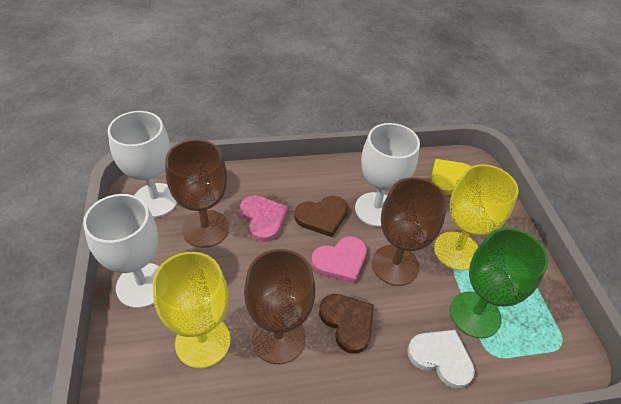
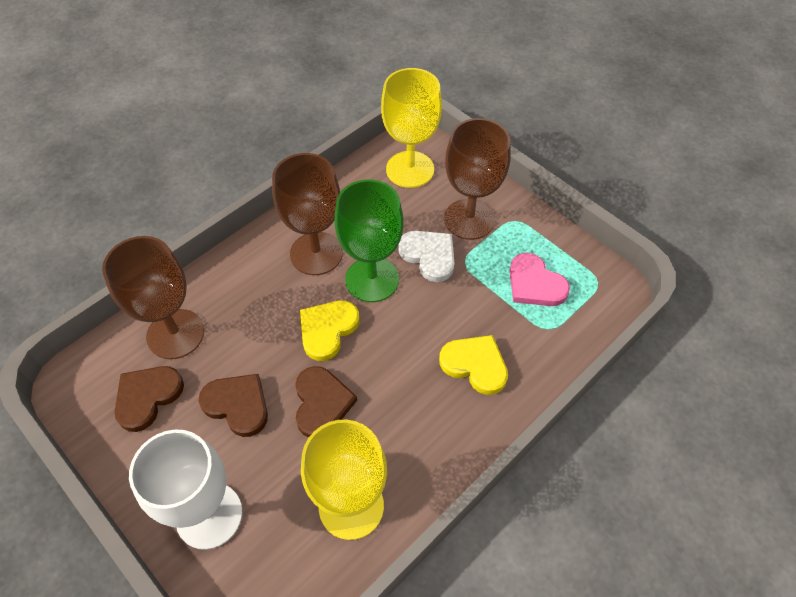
brown heart: 2 -> 3
pink heart: 2 -> 1
white goblet: 3 -> 1
yellow heart: 1 -> 2

